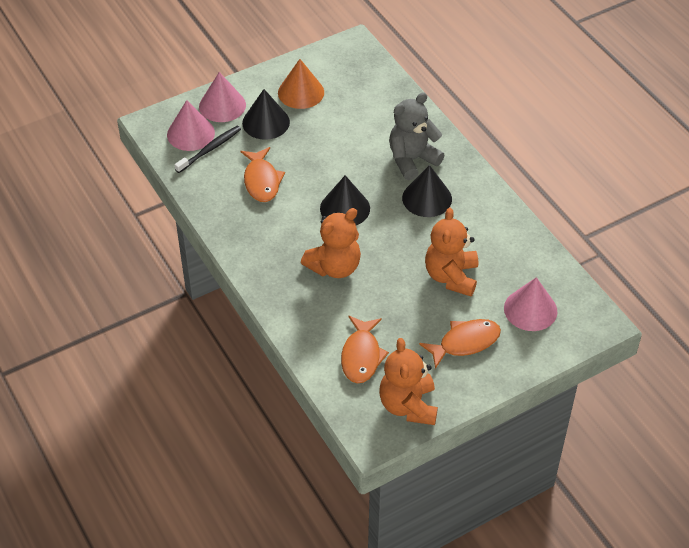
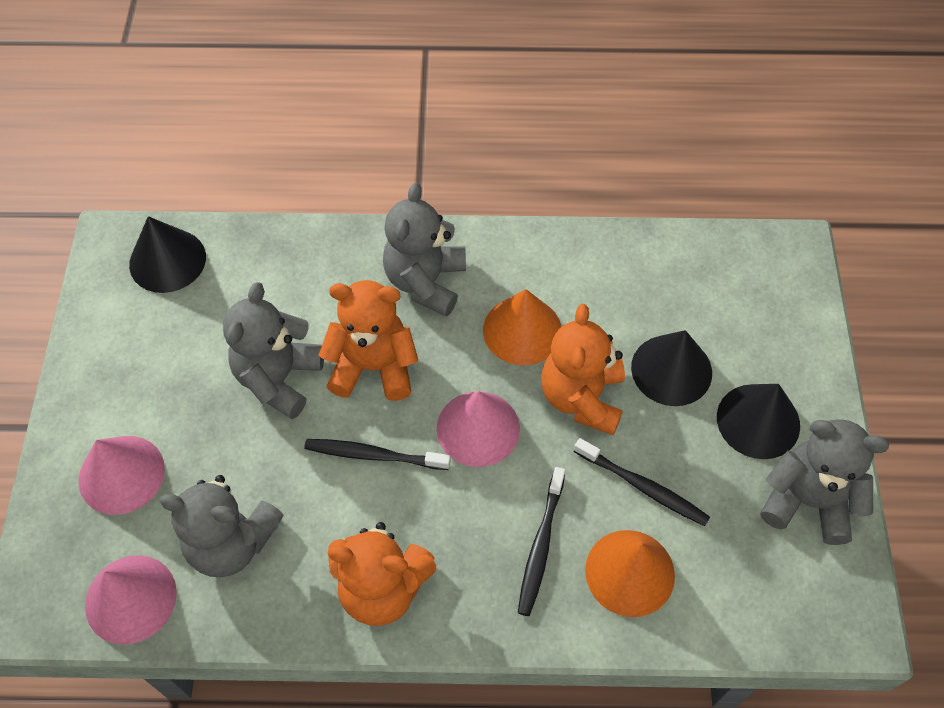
black toothbrush: 1 -> 3
grey teddy bear: 1 -> 4
orange cone: 1 -> 2
orange fish: 3 -> 0

